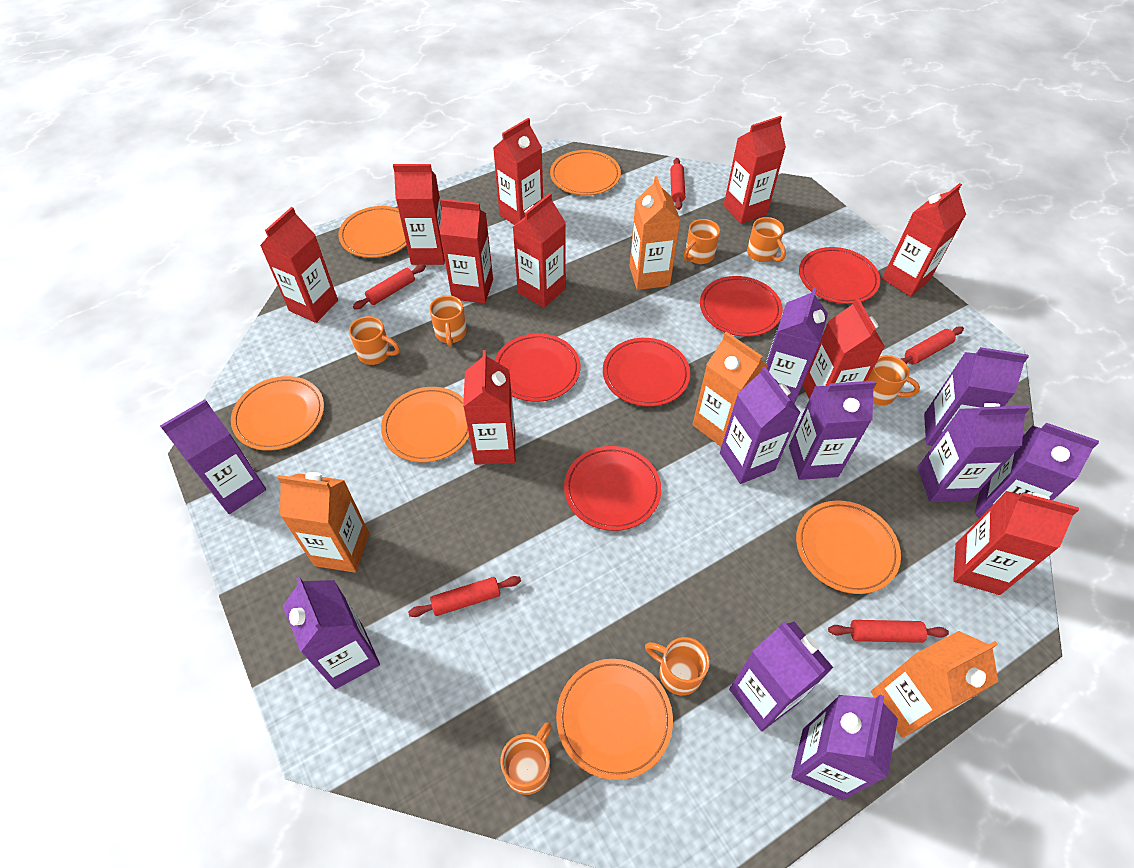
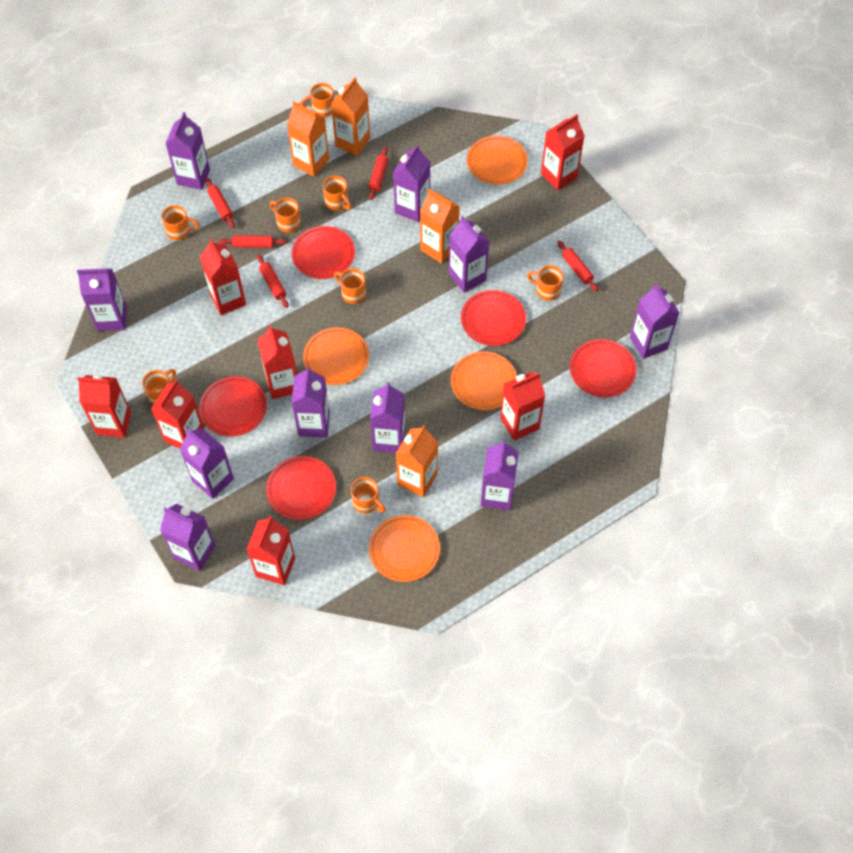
orange mug: 7 -> 8
orange plate: 6 -> 4
red carton: 10 -> 7

